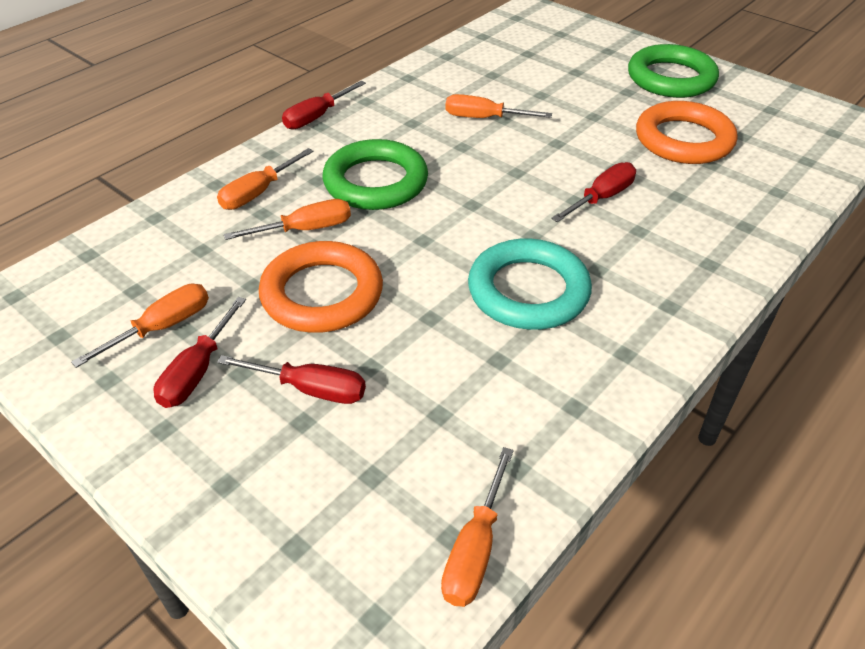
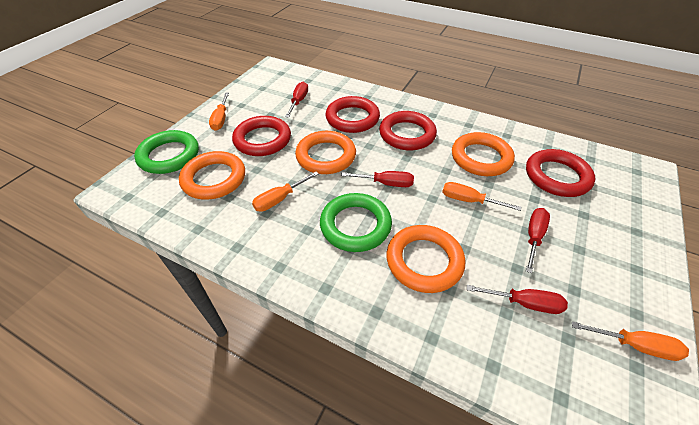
orange ring: 2 -> 4
orange screwdriver: 5 -> 4
red ring: 0 -> 4
turquoise ring: 1 -> 0

